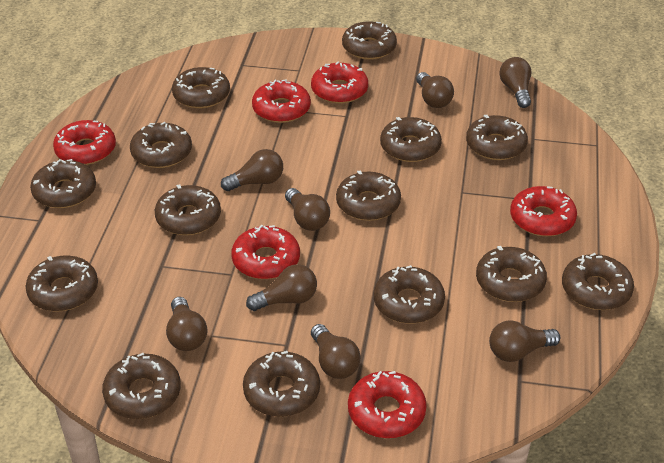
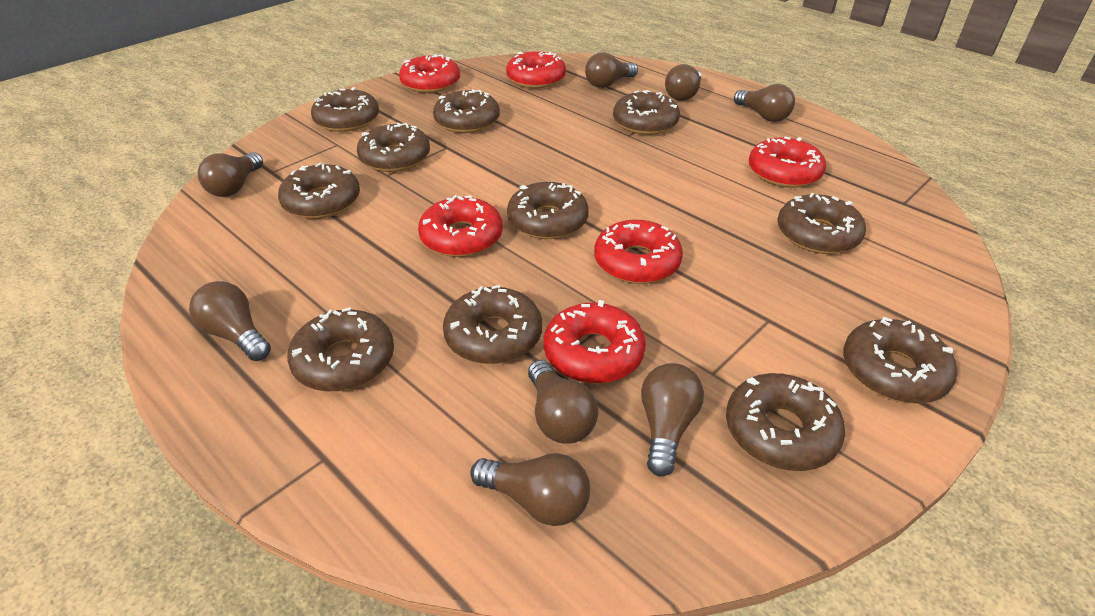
brown donut: 14 -> 11

